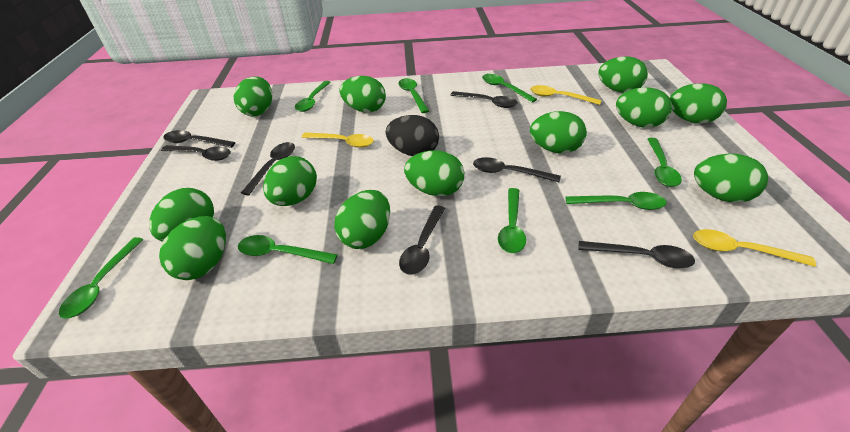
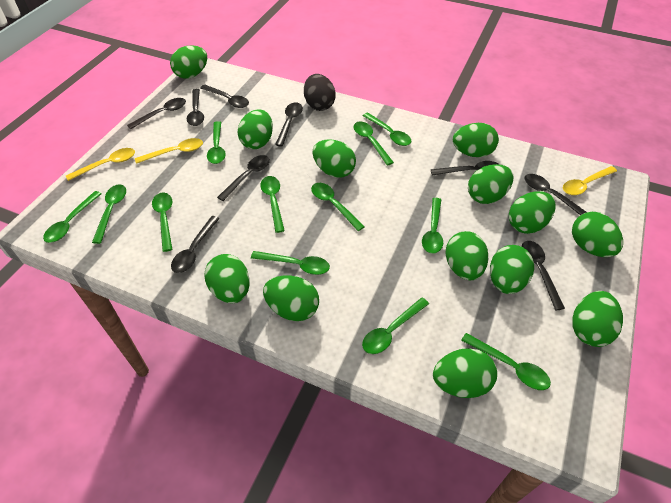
black spoon: 7 -> 9
green egg: 12 -> 13
green spoon: 8 -> 12

